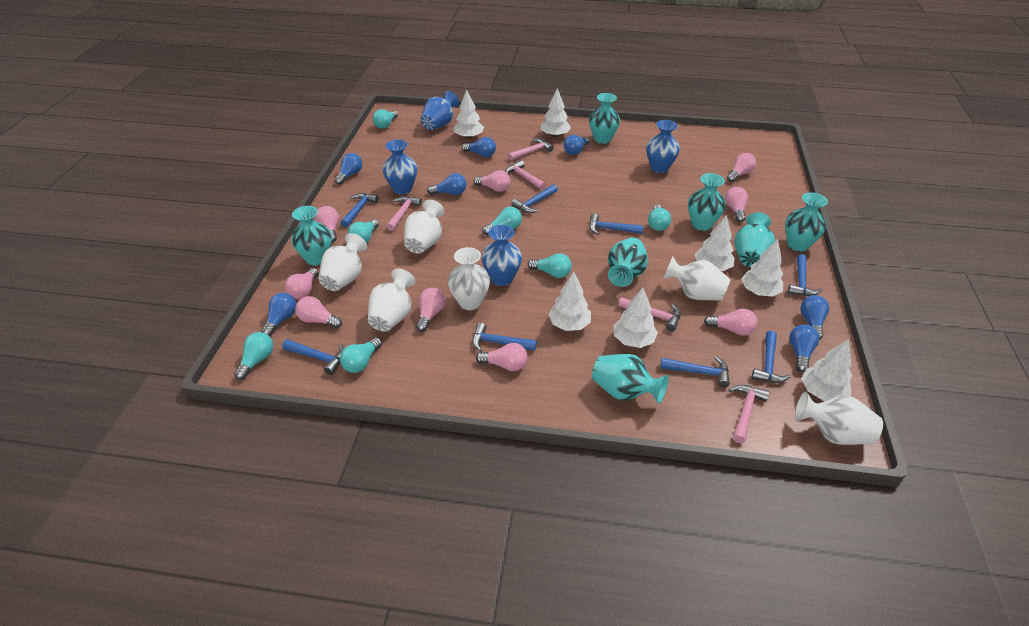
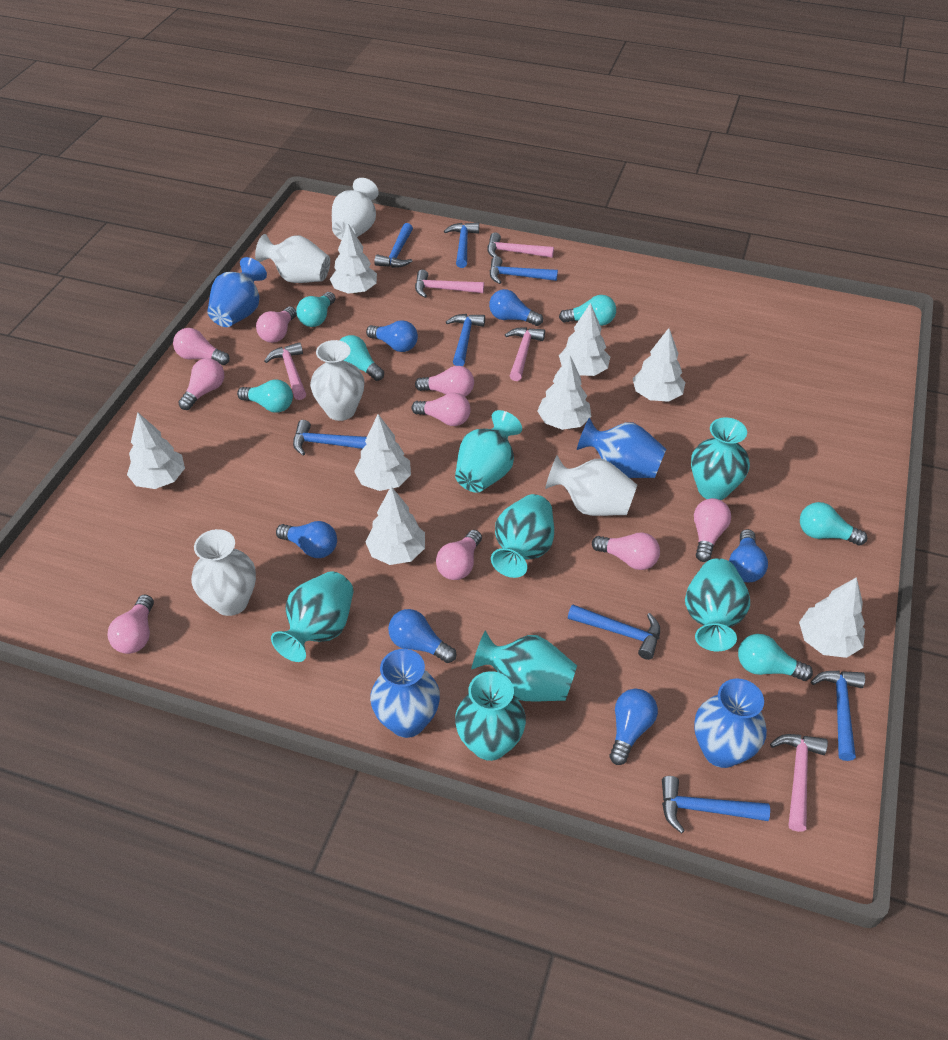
blue light bulb: 7 -> 6
turquoise light bulb: 7 -> 6
white tree: 7 -> 8
white vase: 6 -> 5

